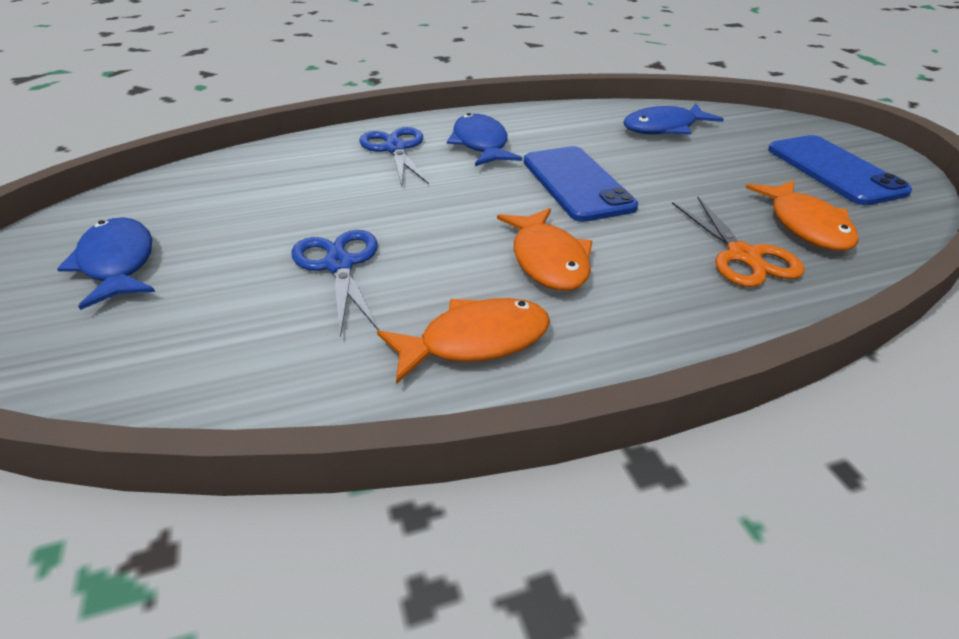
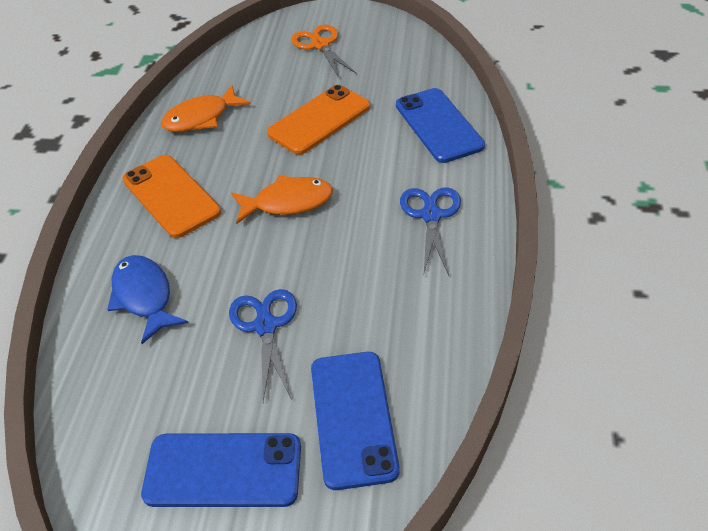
blue fish: 3 -> 1
blue phone: 2 -> 3
orange fish: 3 -> 2
orange phone: 0 -> 2

